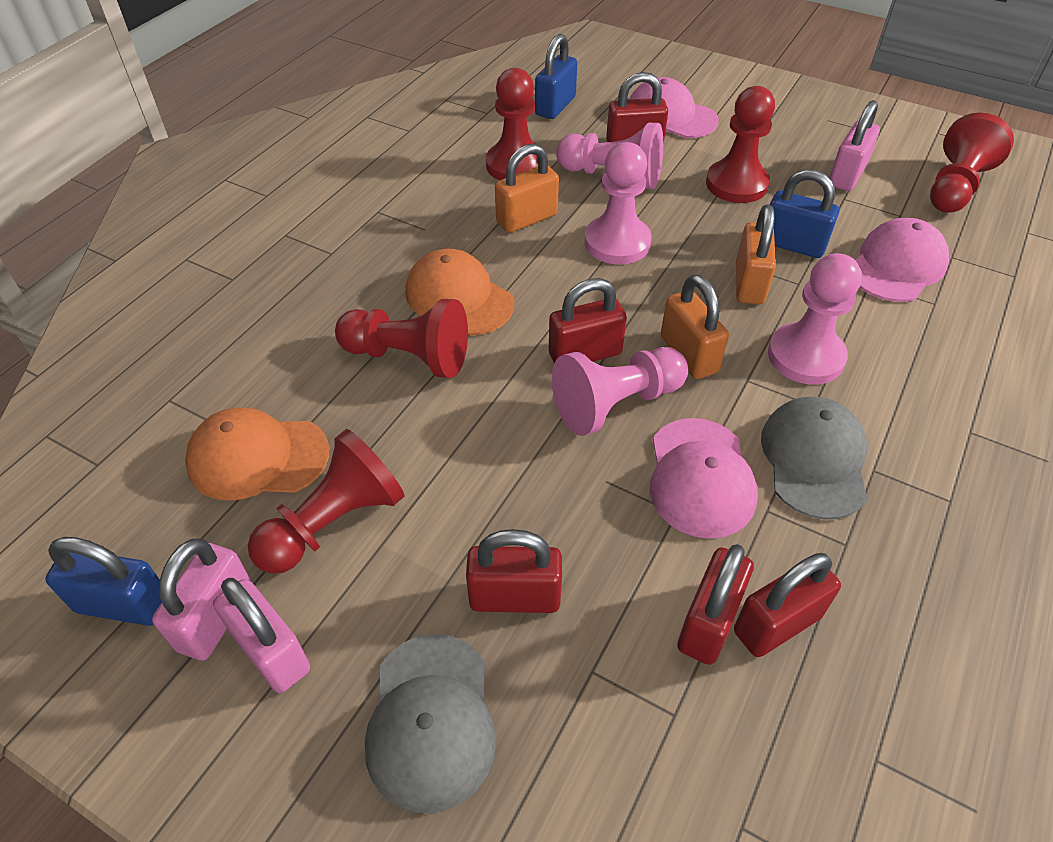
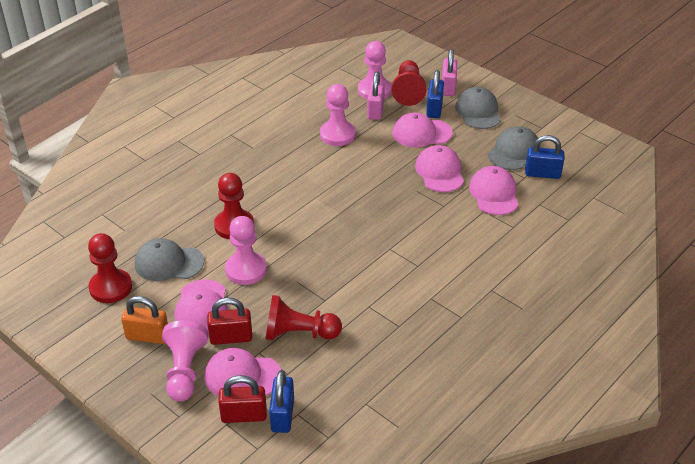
grey cap: 2 -> 3
orange cap: 2 -> 0
orange padlock: 3 -> 1
pink cap: 3 -> 5
pink padlock: 3 -> 2
red padlock: 5 -> 2
red pawn: 5 -> 4

